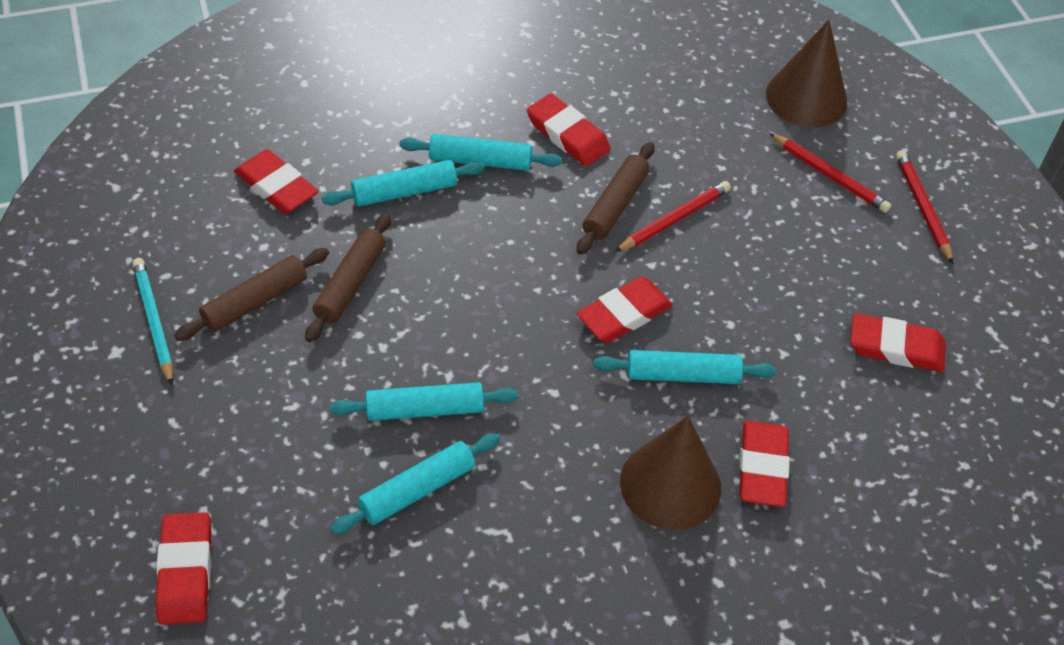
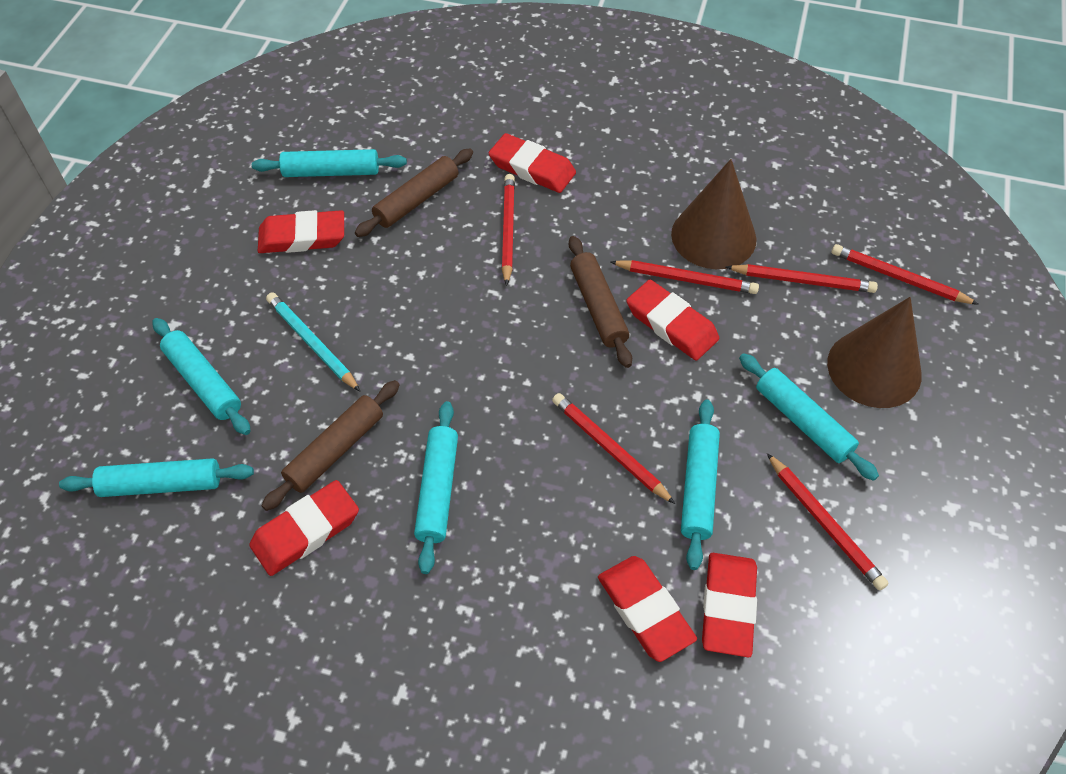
red pencil: 3 -> 6
turquoise rolling pin: 5 -> 6

